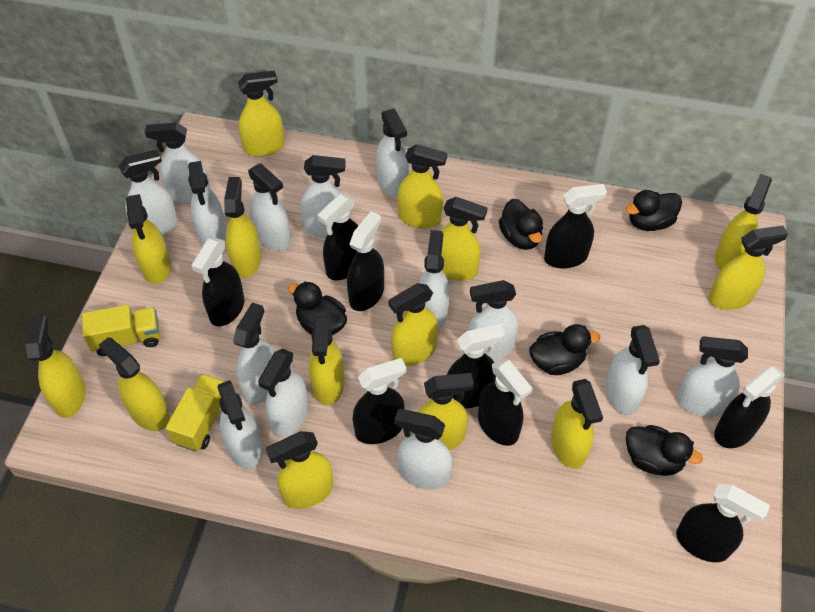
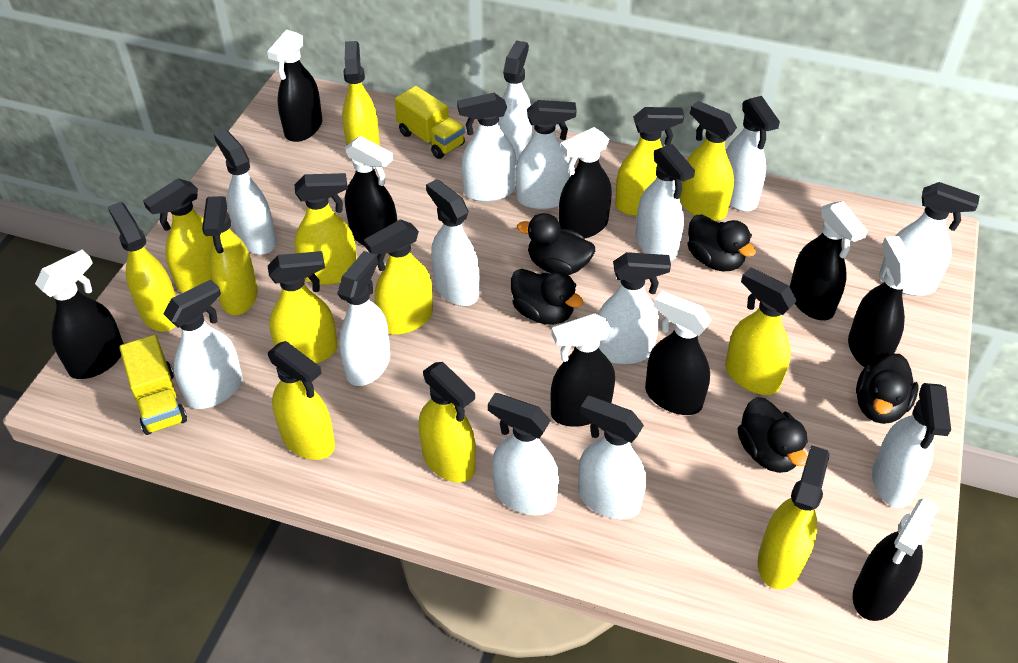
yellow spray bottle: 14 -> 13

